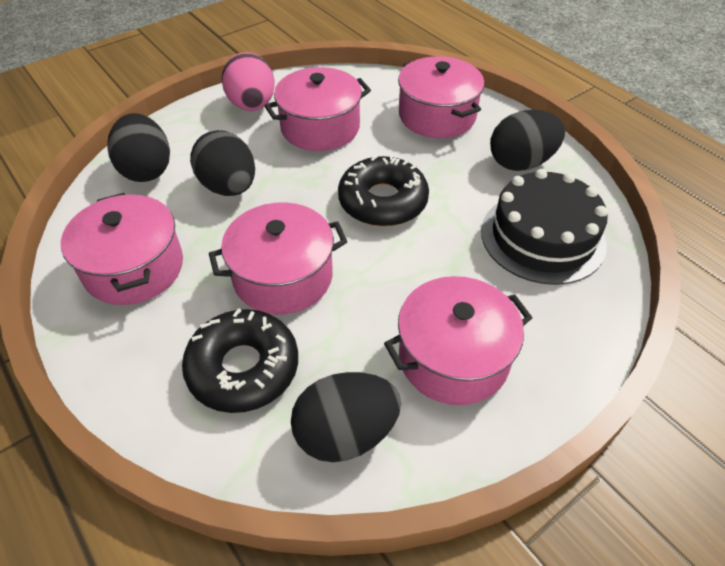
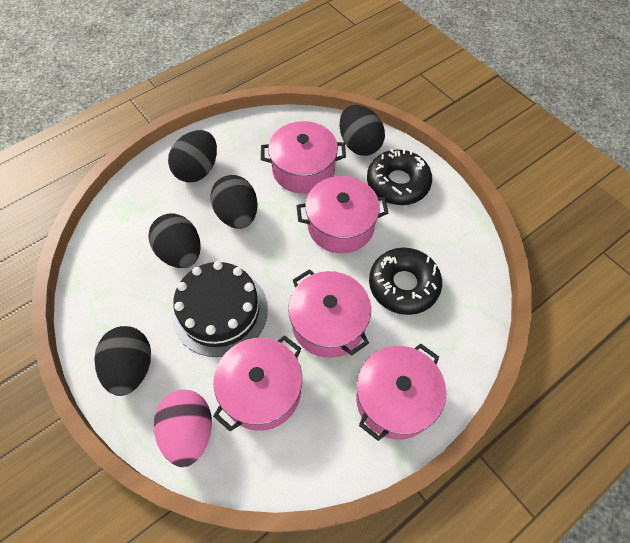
black egg: 4 -> 5

